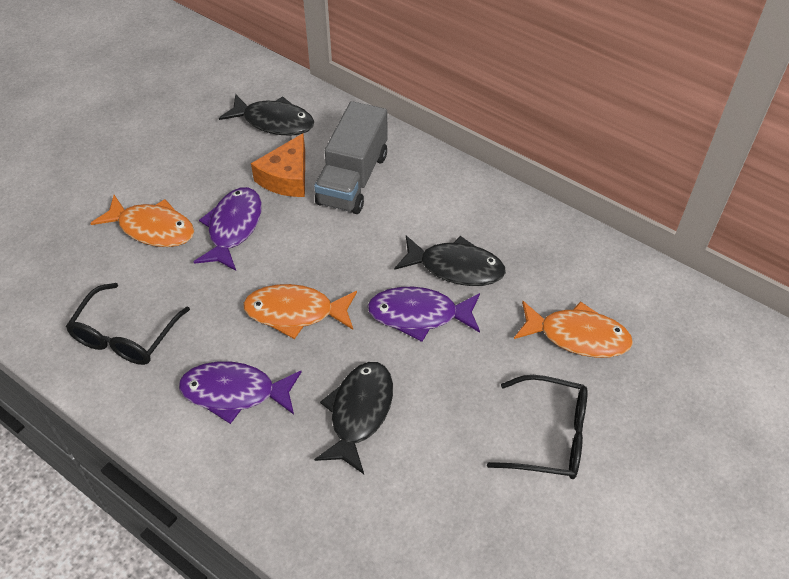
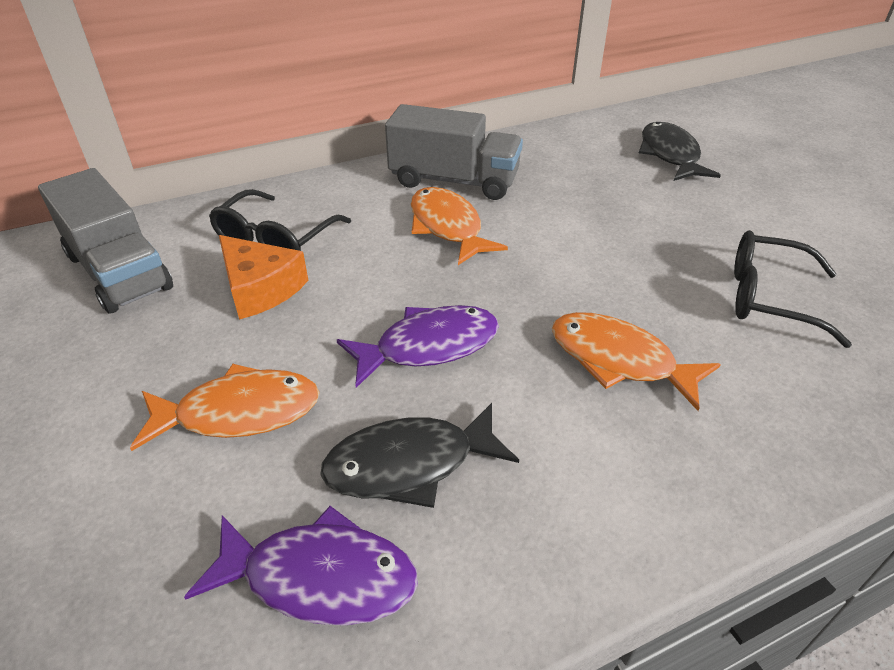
black fish: 3 -> 2
grey truck: 1 -> 2
purple fish: 3 -> 2

